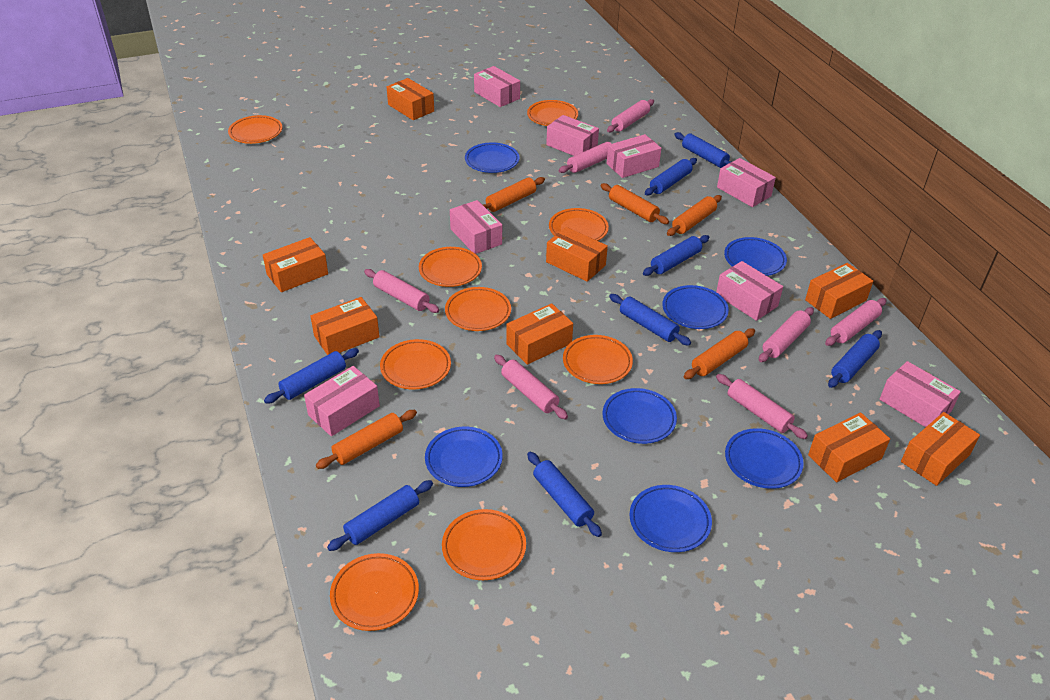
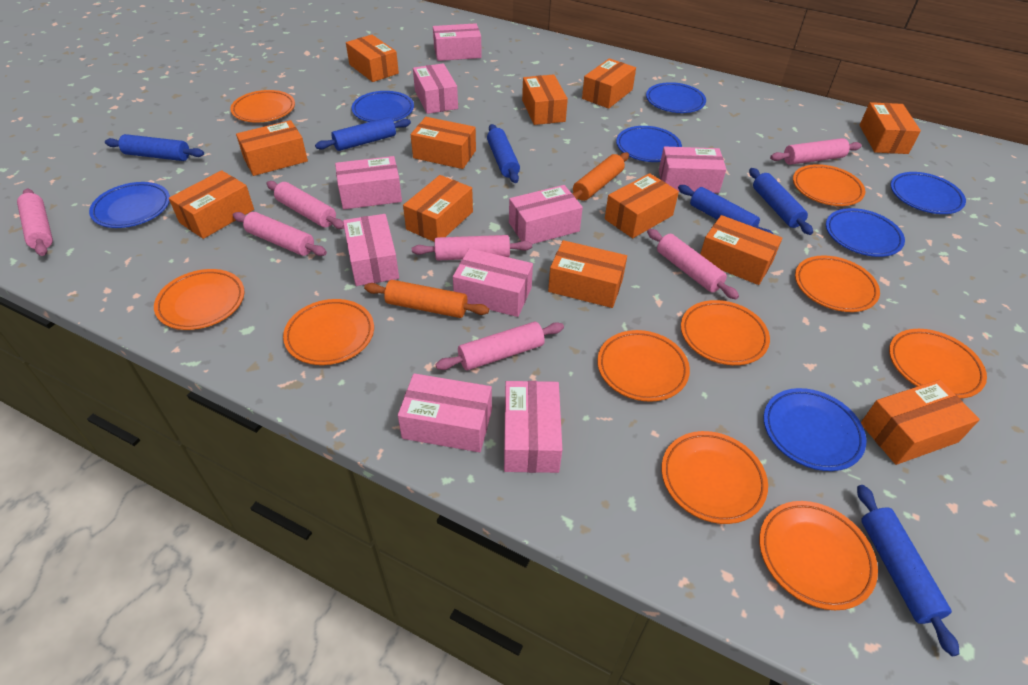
blue rolling pin: 8 -> 6
orange box: 8 -> 12
orange plate: 9 -> 10
orange rolling pin: 5 -> 2
pink box: 8 -> 9

